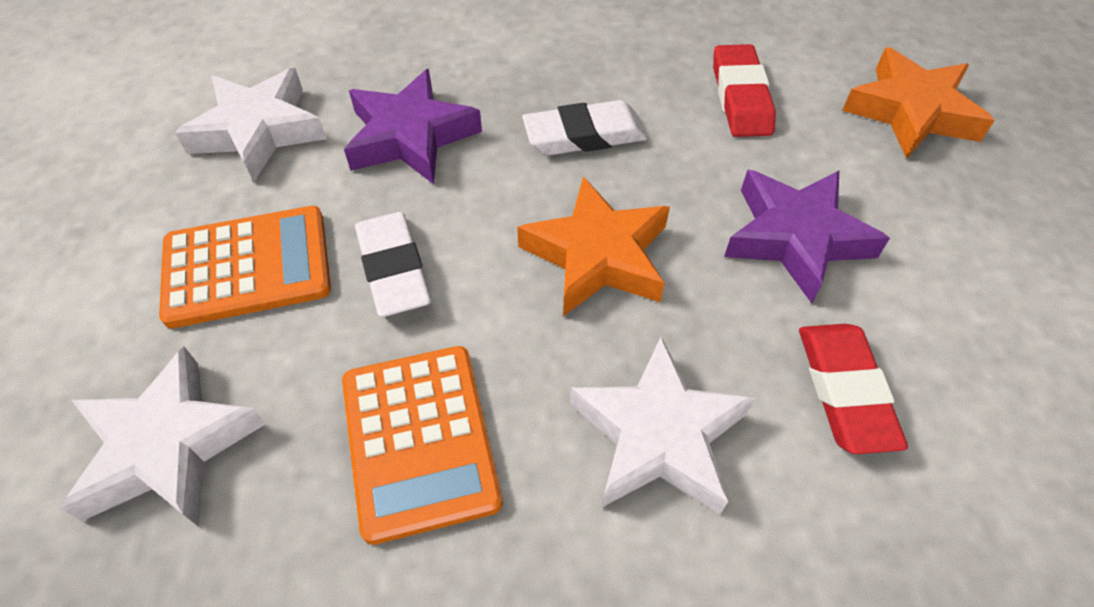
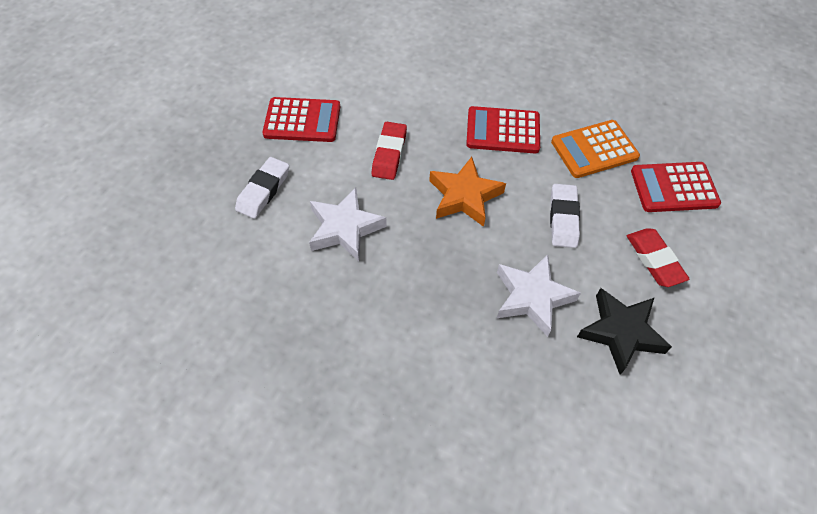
black star: 0 -> 1
orange calculator: 2 -> 1
orange star: 2 -> 1
purple star: 2 -> 0
red calculator: 0 -> 3
white star: 3 -> 2

